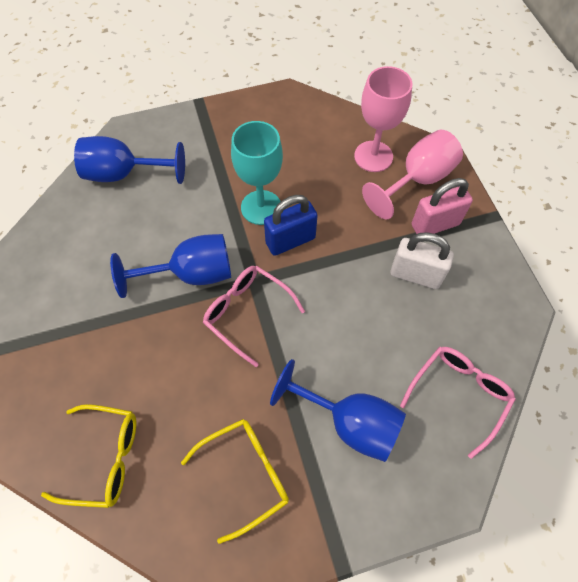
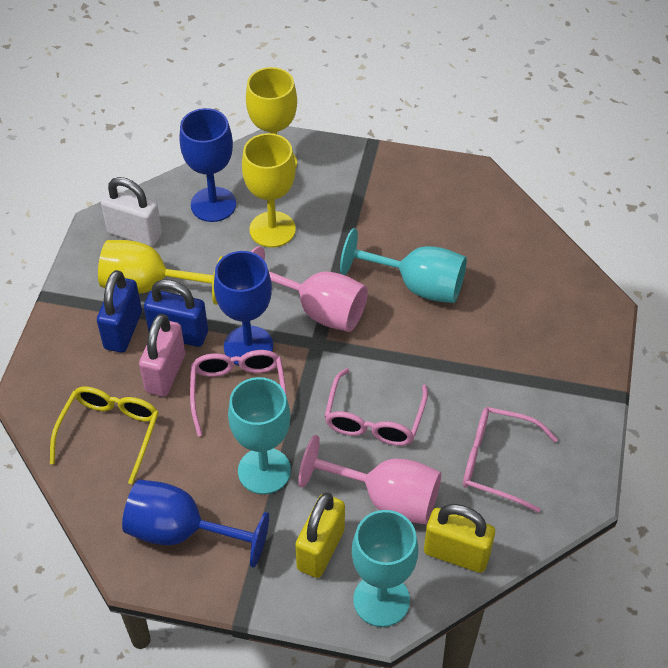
blue padlock: 1 -> 2
pink glasses: 2 -> 3
turquoise goblet: 1 -> 3
yellow glasses: 2 -> 1
yellow goblet: 0 -> 3
yellow padlock: 0 -> 2

